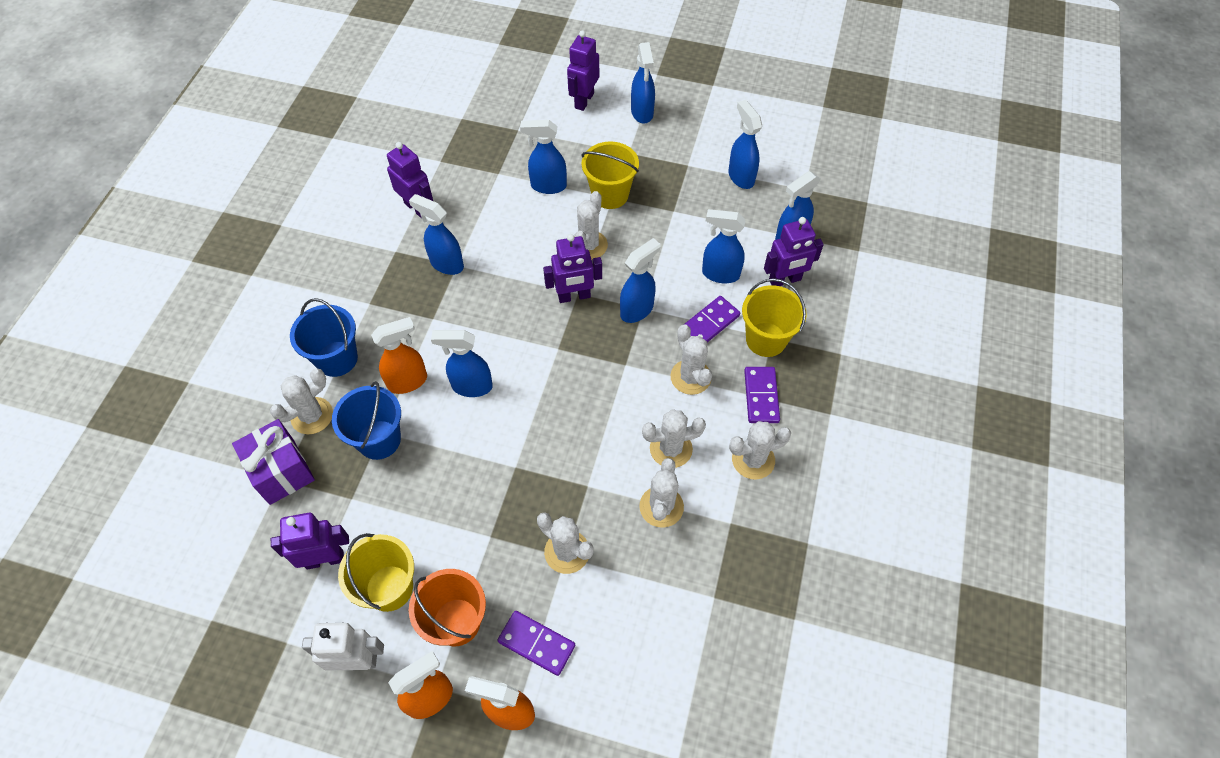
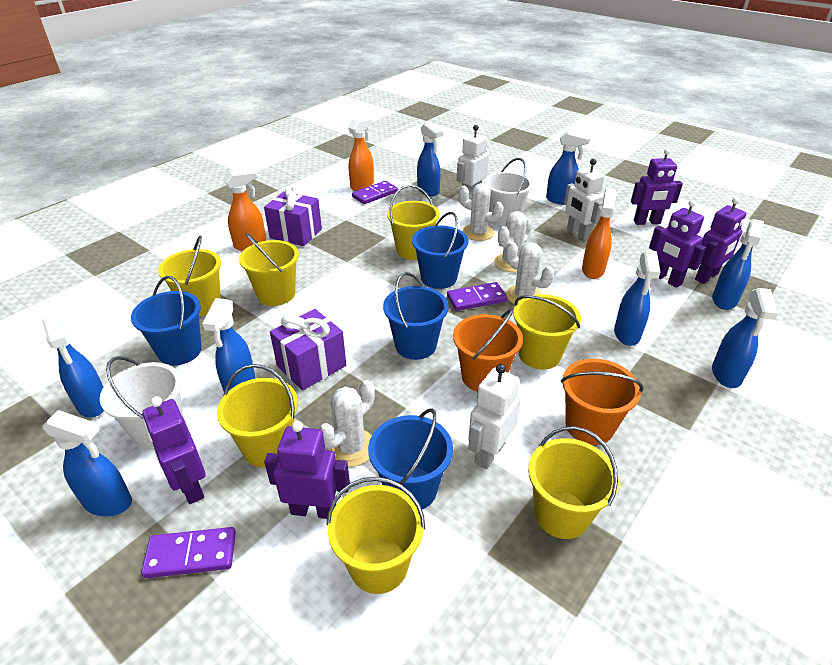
blue bucket: 2 -> 4
orange bucket: 1 -> 2
purple gift: 1 -> 2
white bucket: 0 -> 2
white cactus: 7 -> 4
white robot: 1 -> 3
yellow bucket: 3 -> 7

